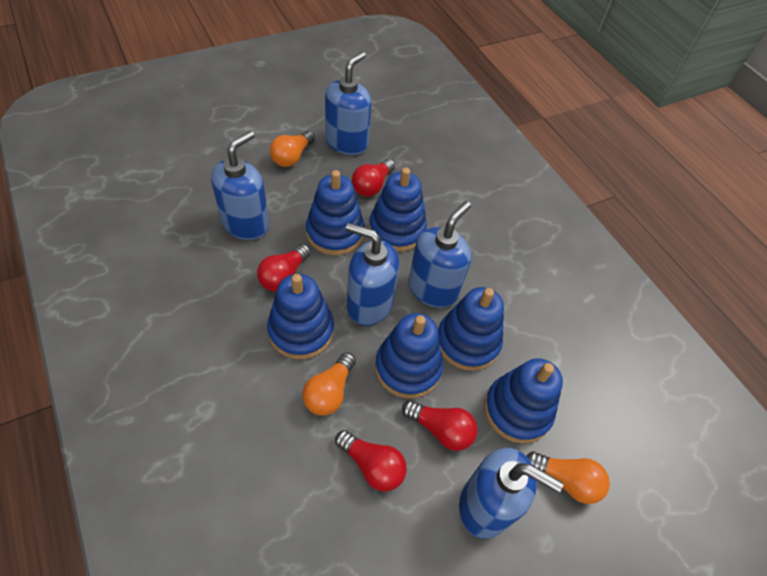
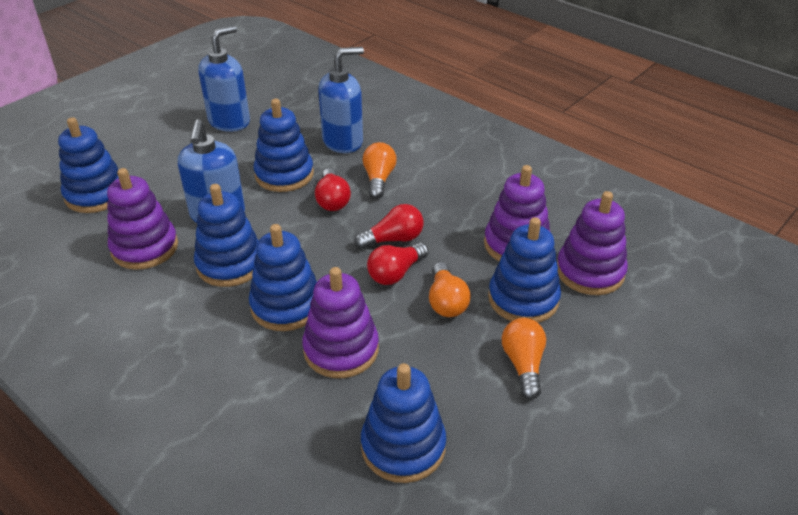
blue soap dispenser: 5 -> 3
purple stacking toy: 0 -> 4
red light bulb: 4 -> 3

